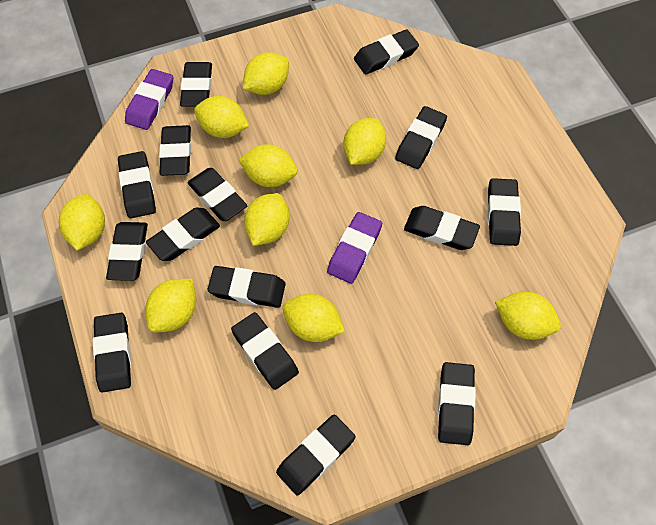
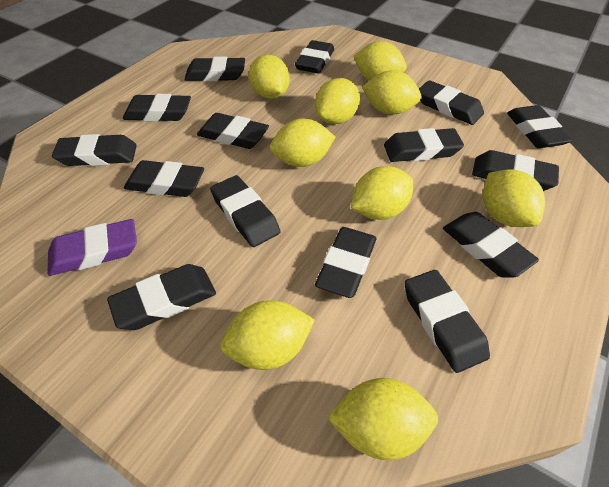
purple eraser: 2 -> 1

